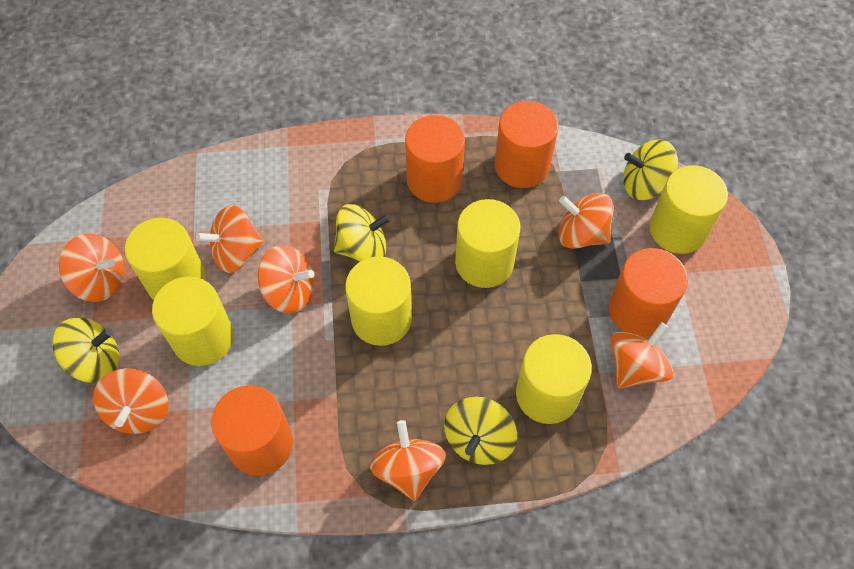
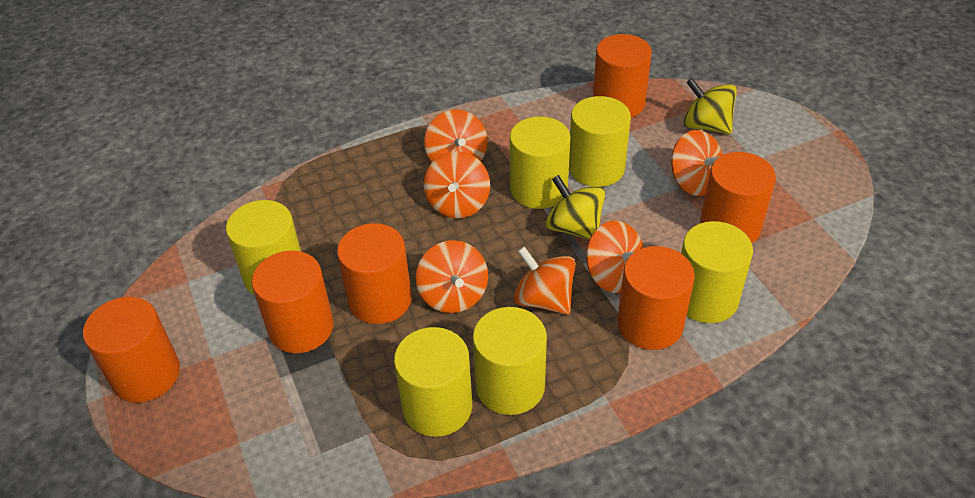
orange cylinder: 4 -> 6
orange spinning top: 7 -> 6
yellow spinning top: 4 -> 2

